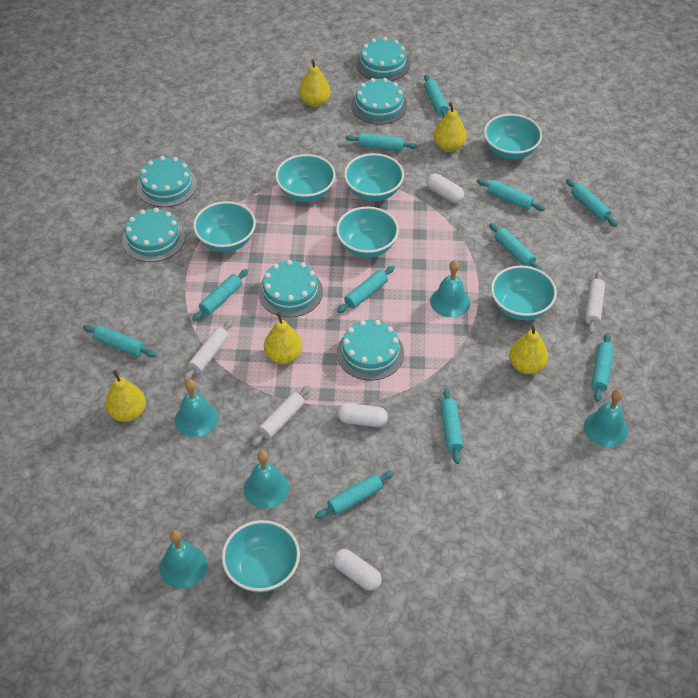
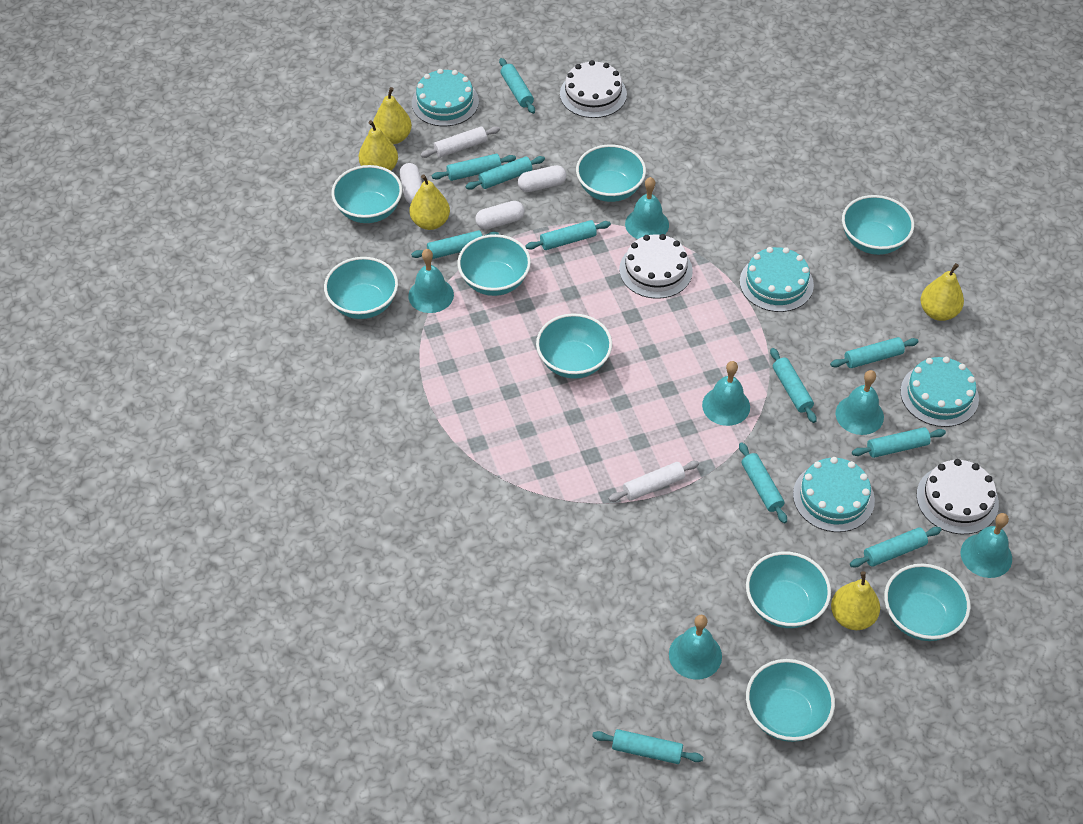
turquoise bell: 5 -> 6
turquoise bowl: 7 -> 9
turquoise cake: 6 -> 4
white cake: 0 -> 3
white rolling pin: 3 -> 2

